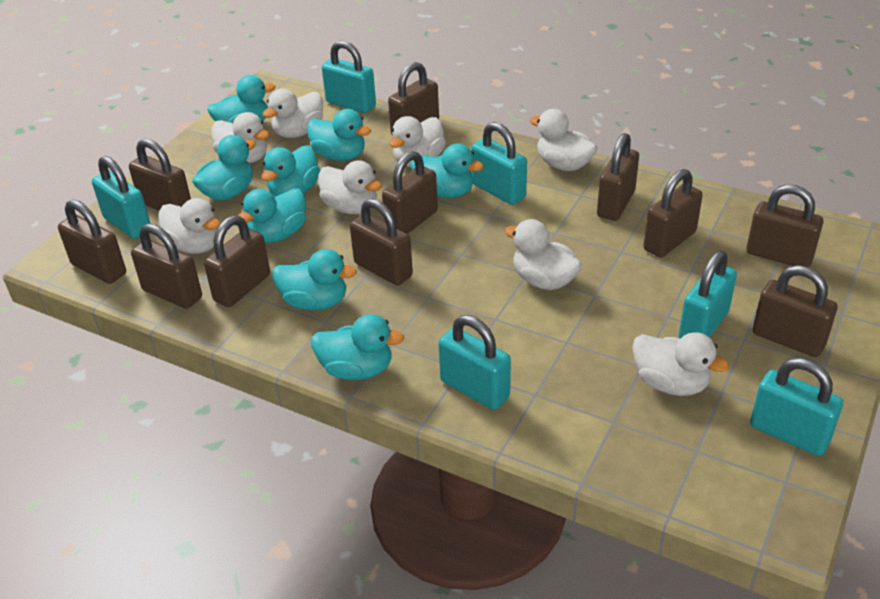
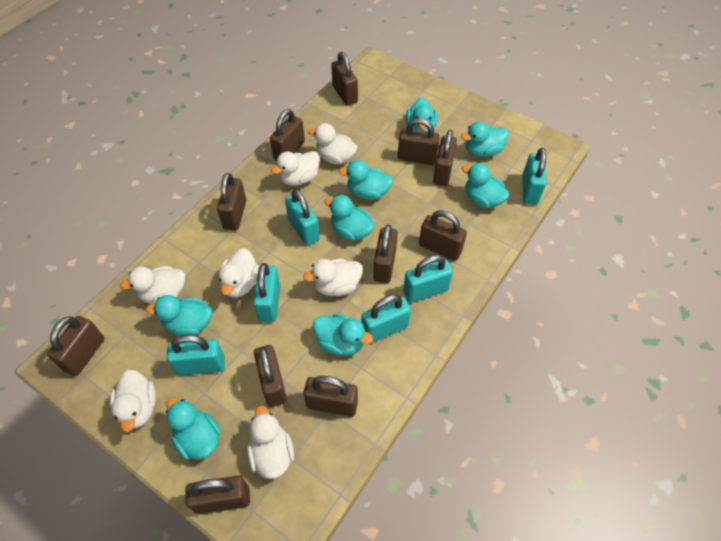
white duck: 8 -> 7

